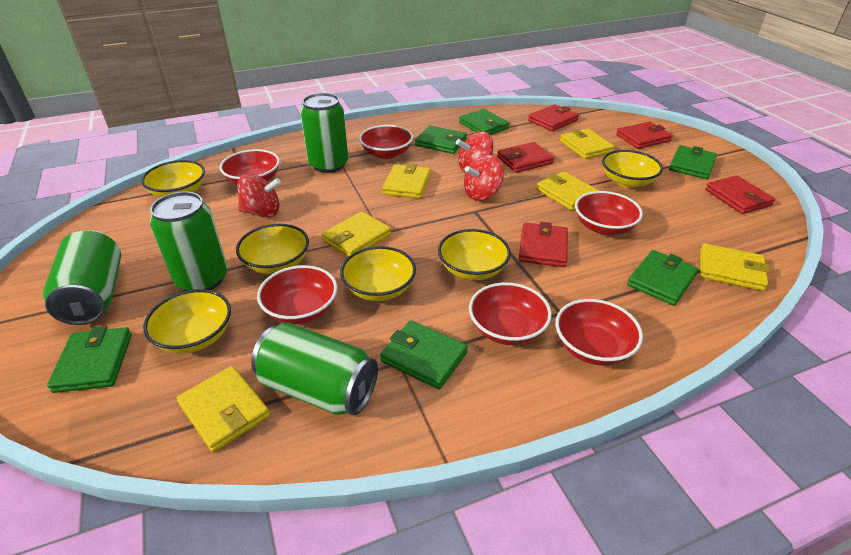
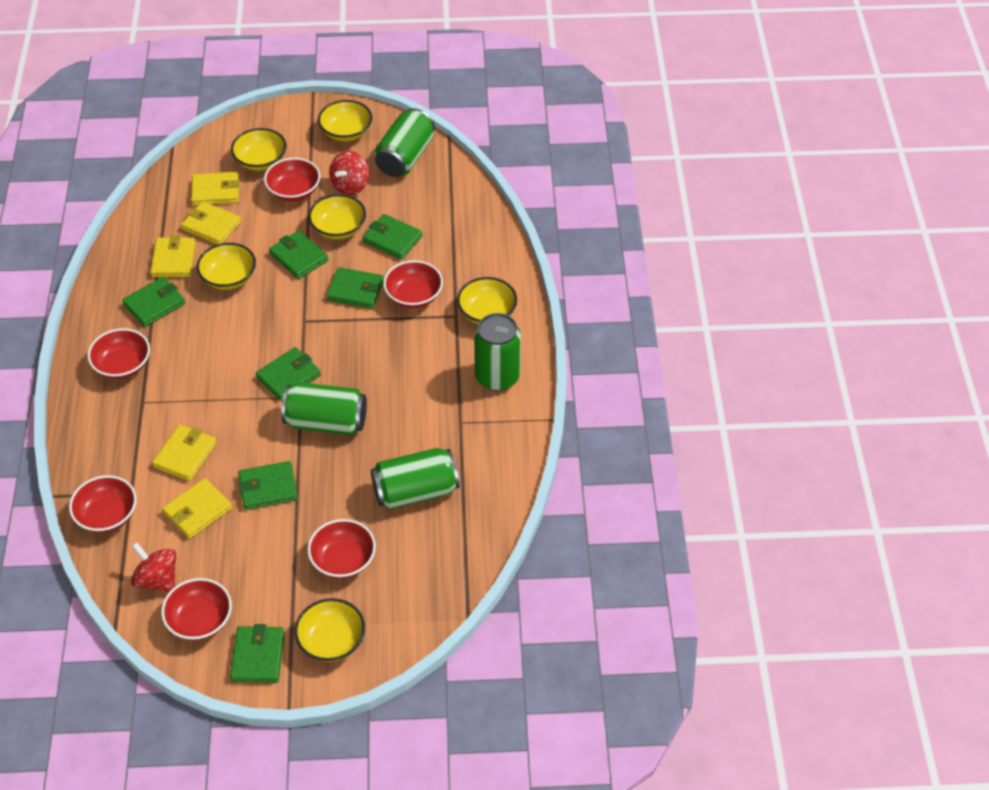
green wallet: 6 -> 7
red spinning top: 3 -> 2
red wallet: 5 -> 0
yellow wallet: 6 -> 5

